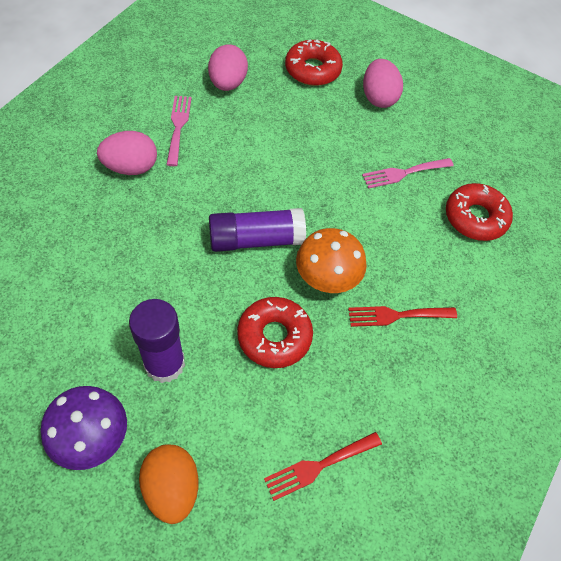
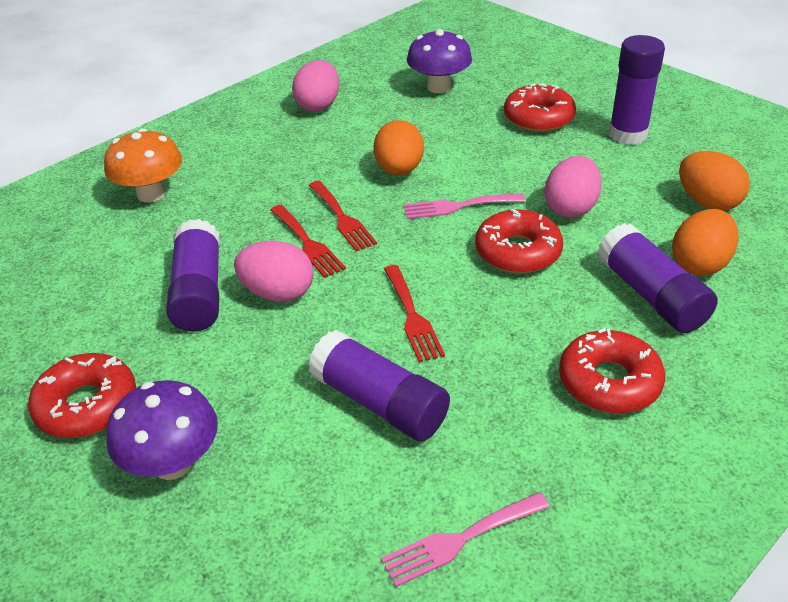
orange egg: 1 -> 3
purple glue stick: 2 -> 4
purple mushroom: 1 -> 2
red donut: 3 -> 4
red fork: 2 -> 3

